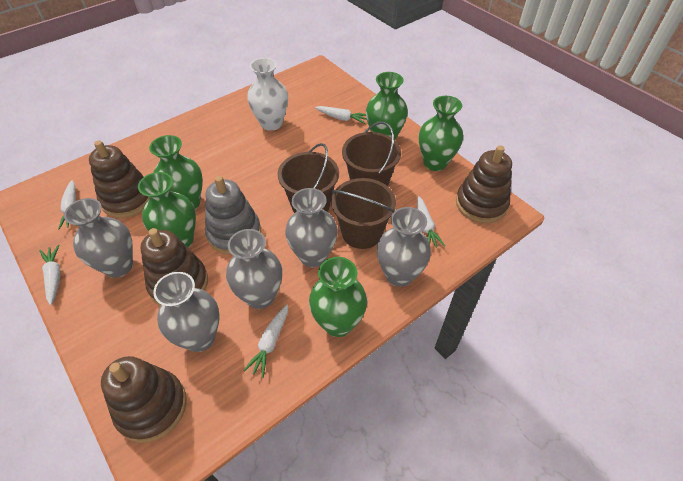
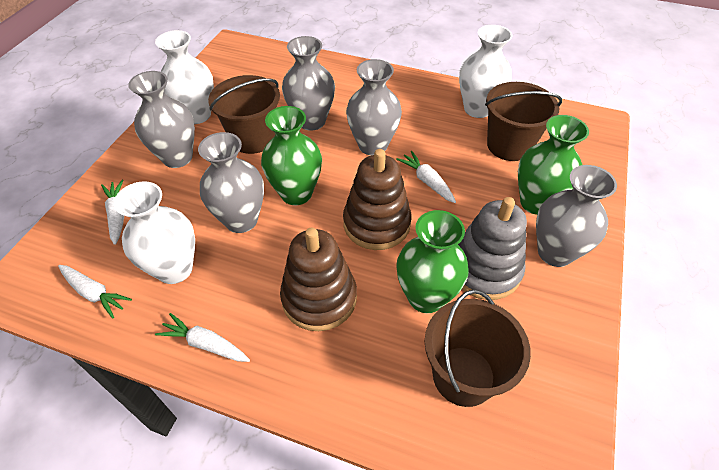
brown stacking toy: 4 -> 2
green vase: 5 -> 3
white carrot: 5 -> 4
white vase: 1 -> 3

